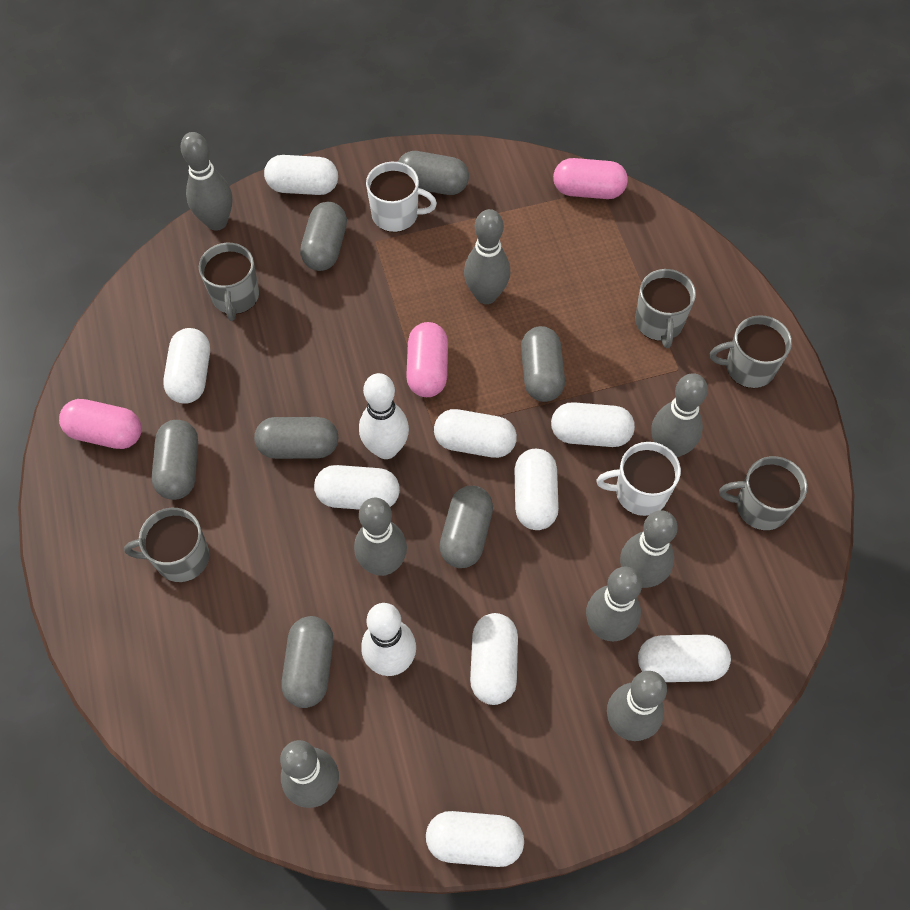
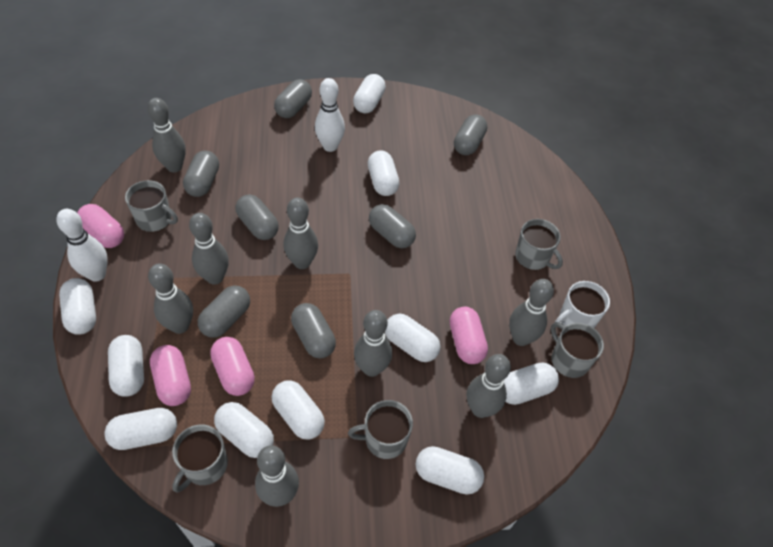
pink capsule: 3 -> 4
white capsule: 9 -> 10
white mug: 2 -> 1

